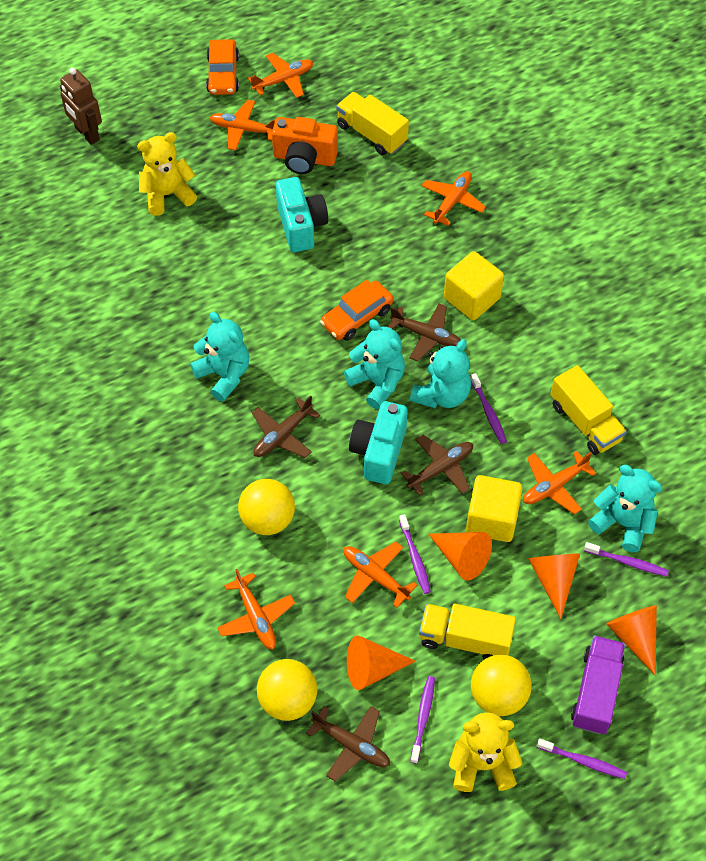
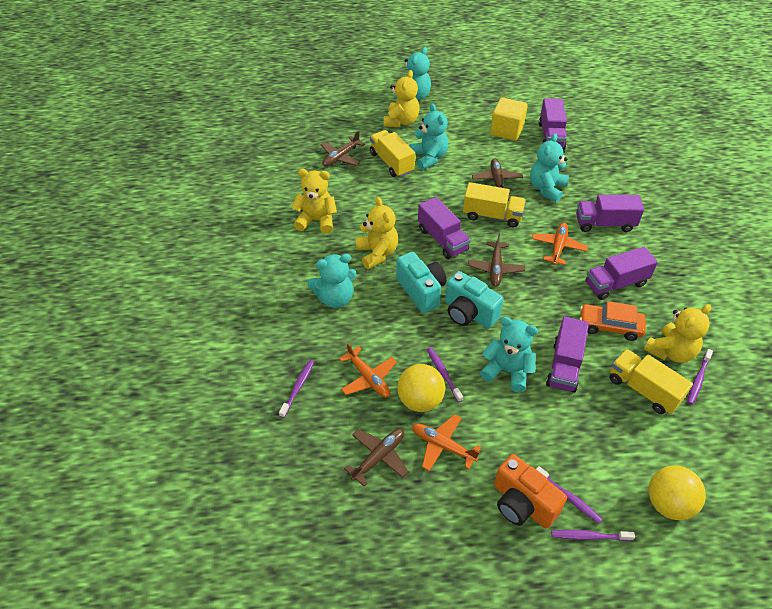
brown robot: 1 -> 0
orange car: 2 -> 1
orange cone: 4 -> 0
orange plane: 6 -> 3
purple truck: 1 -> 5
turquoise teddy bear: 4 -> 5
yellow ball: 3 -> 2
yellow cube: 2 -> 1
yellow teddy bear: 2 -> 4

